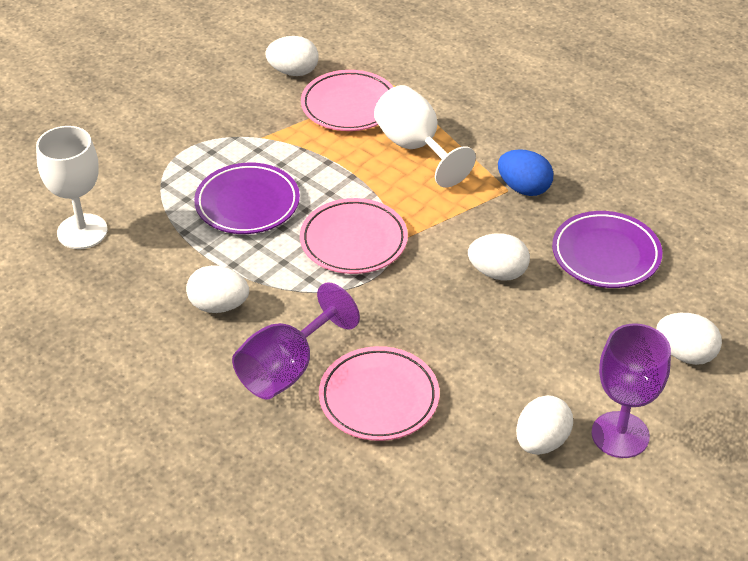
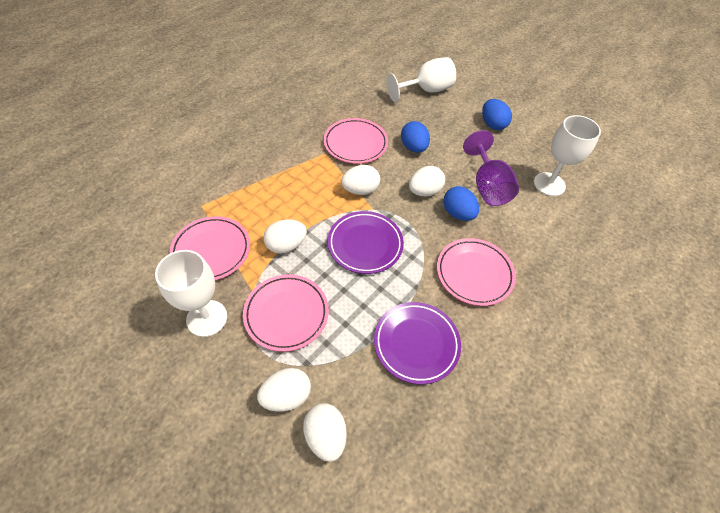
blue egg: 1 -> 3
pink plate: 3 -> 4
purple goblet: 2 -> 1
white goblet: 2 -> 3

